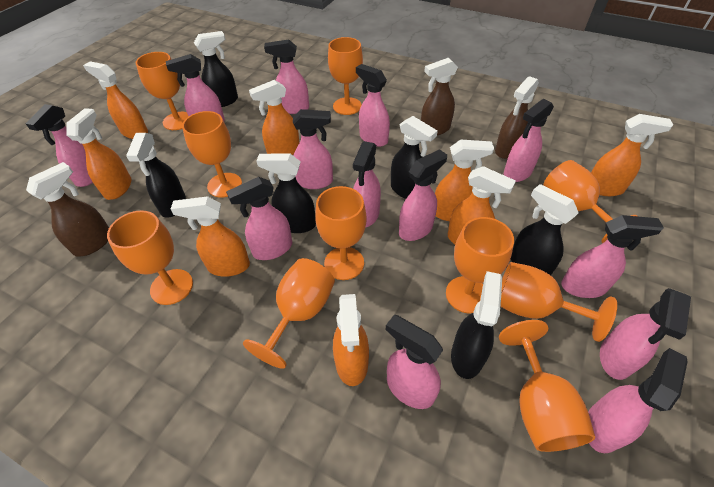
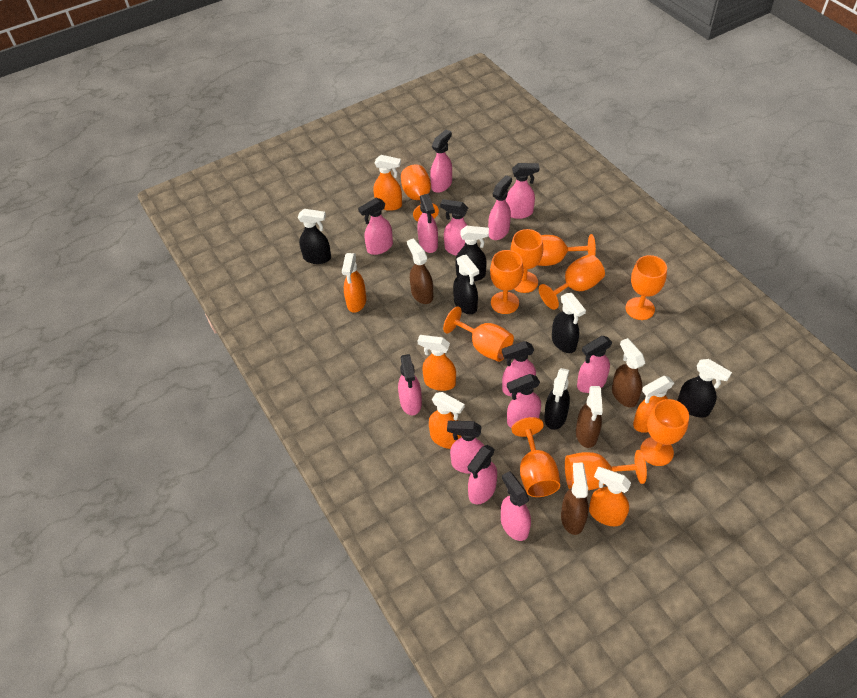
brown spray bottle: 3 -> 4
orange spray bottle: 8 -> 6

